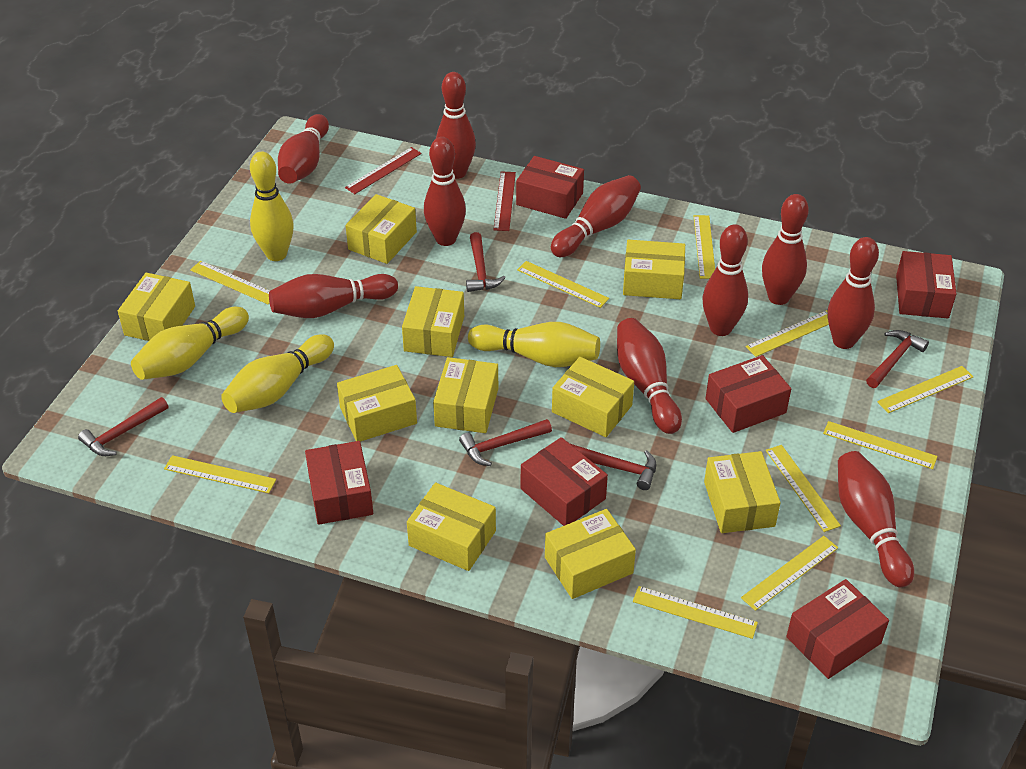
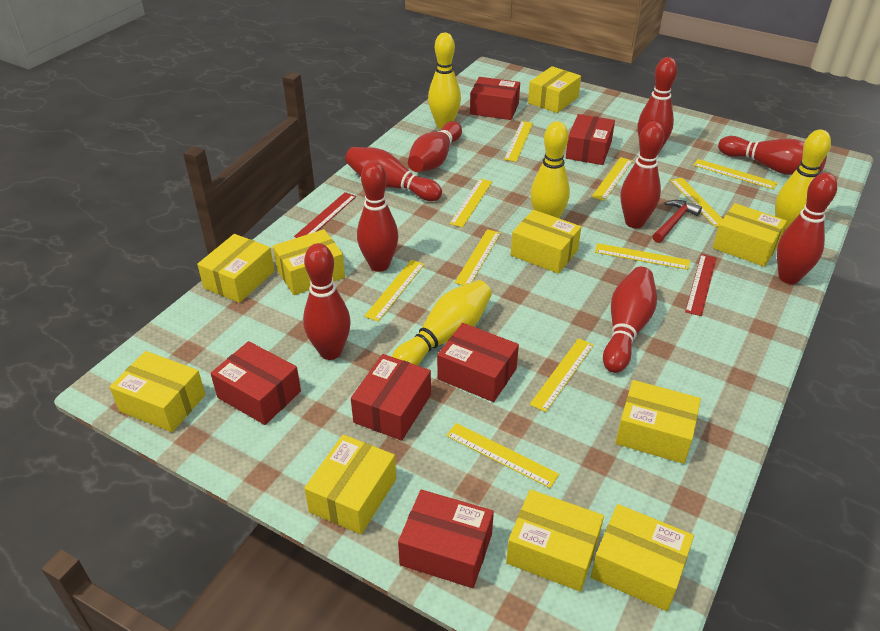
red bowling pin: 10 -> 9
red hammer: 5 -> 1

